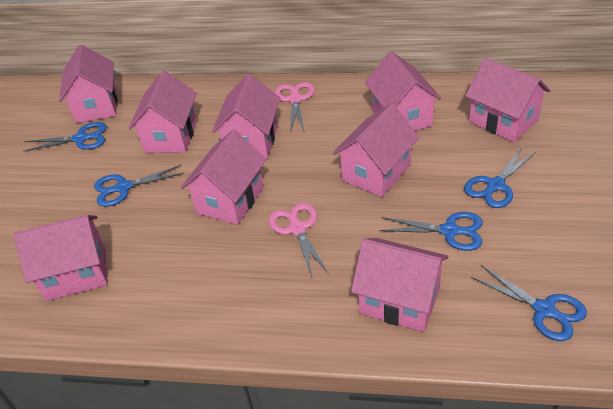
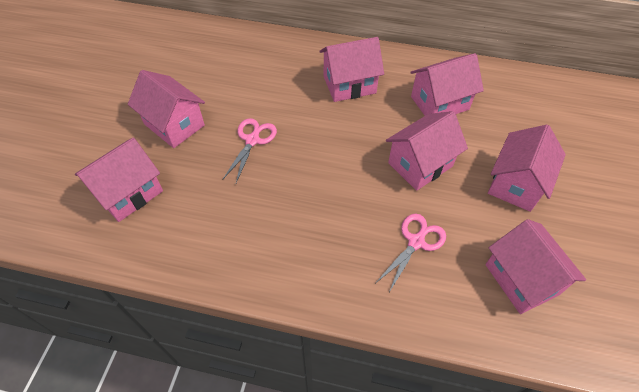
blue scissors: 5 -> 0
pink house: 9 -> 7

